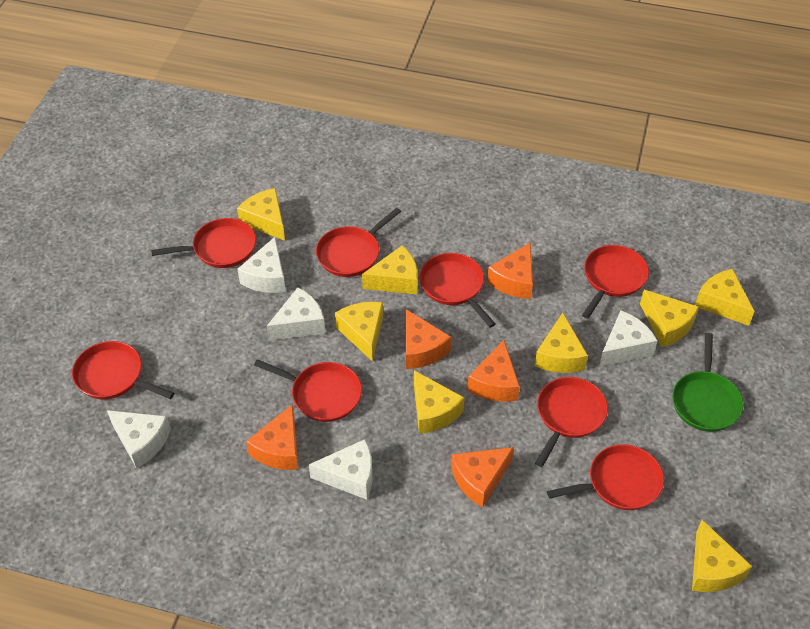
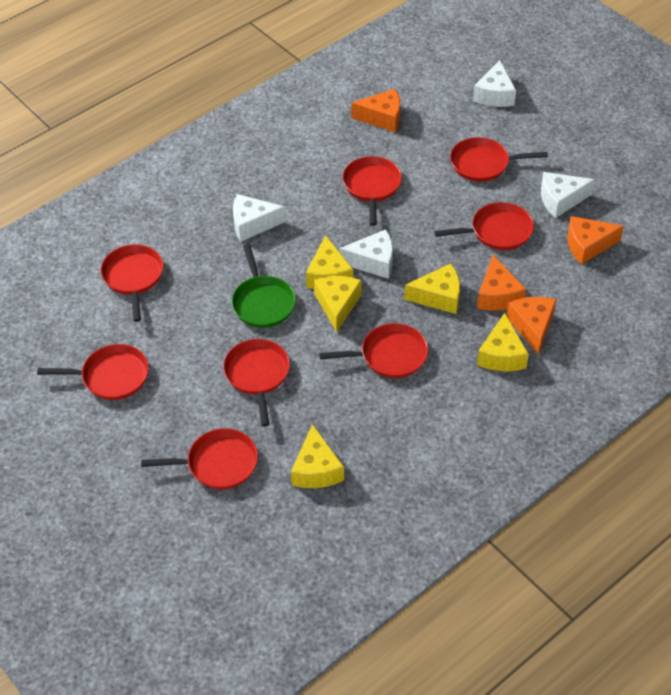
orange cheese: 5 -> 4
white cheese: 5 -> 4
yellow cheese: 8 -> 5

